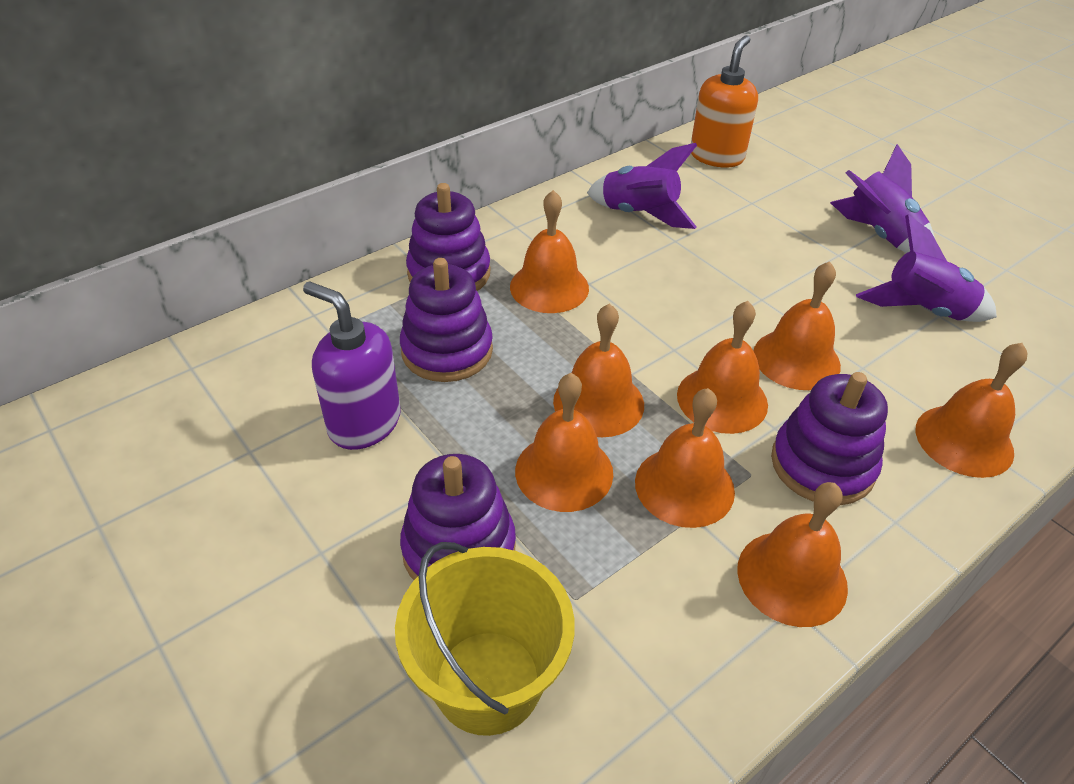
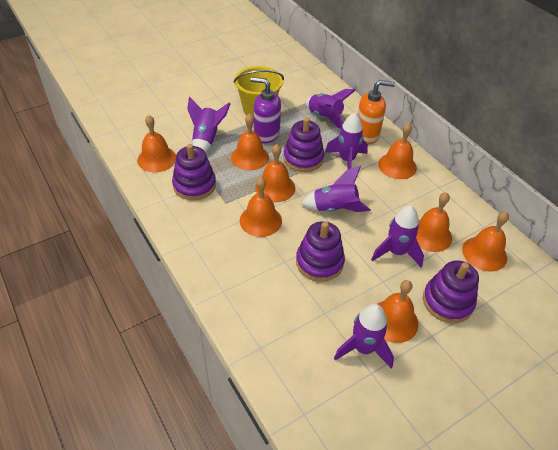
purple rocket: 3 -> 6

